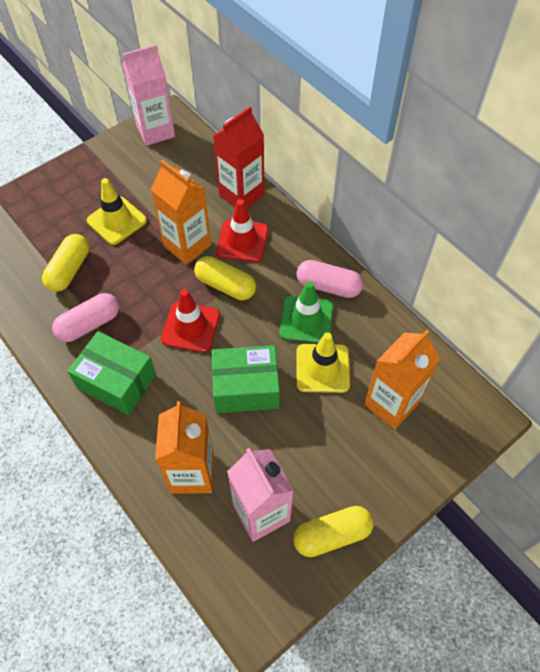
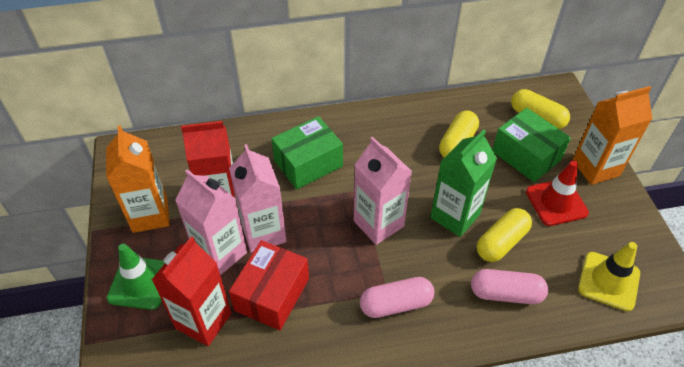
green carton: 0 -> 1
orange carton: 3 -> 2
pink carton: 2 -> 3
red box: 0 -> 1
red carton: 1 -> 2
red traffic cone: 2 -> 1
yellow traffic cone: 2 -> 1

